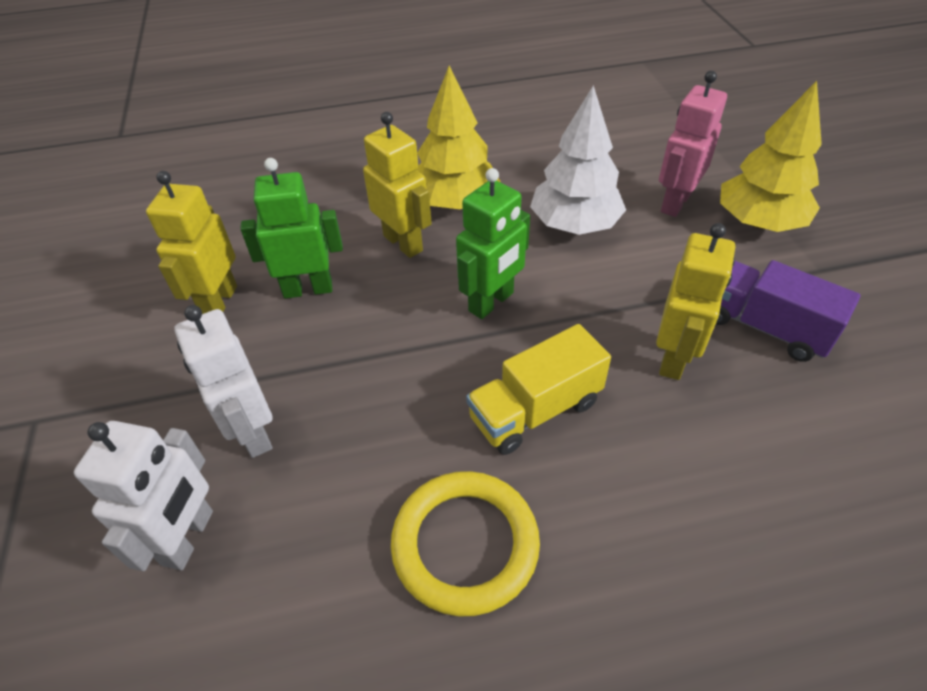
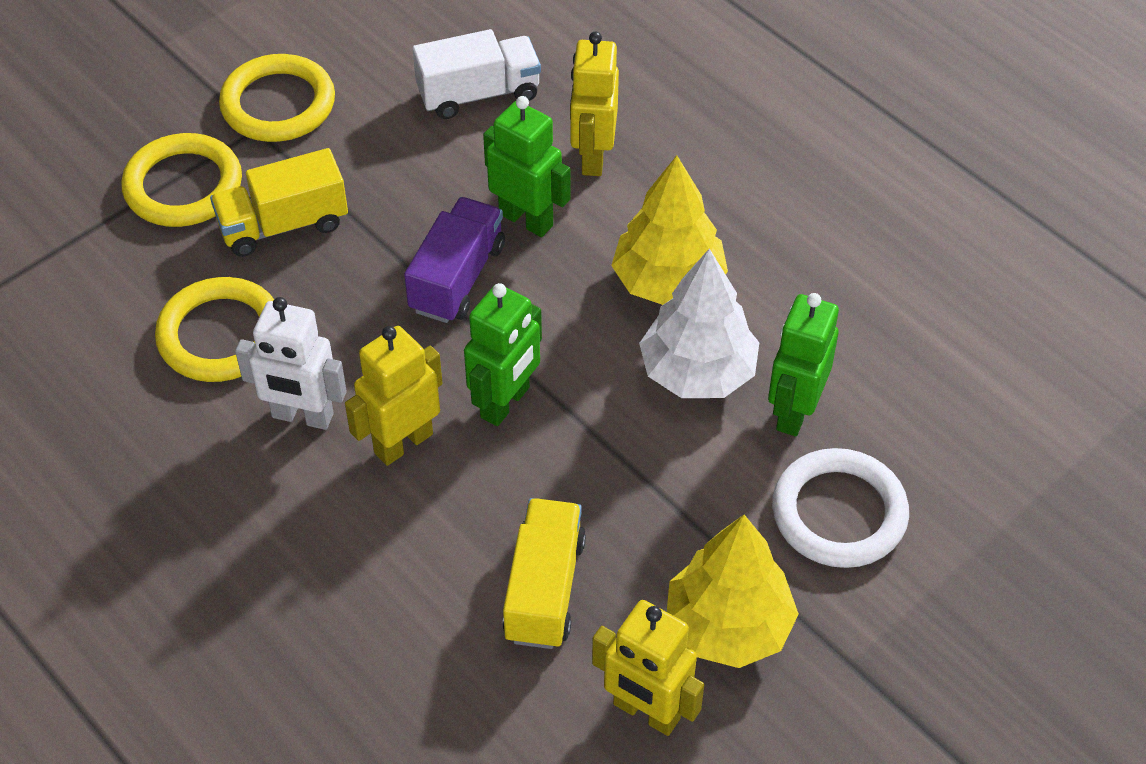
green robot: 2 -> 3
pink robot: 1 -> 0
white ring: 0 -> 1
white robot: 2 -> 1
white truck: 0 -> 1
yellow ring: 1 -> 3
yellow truck: 1 -> 2

